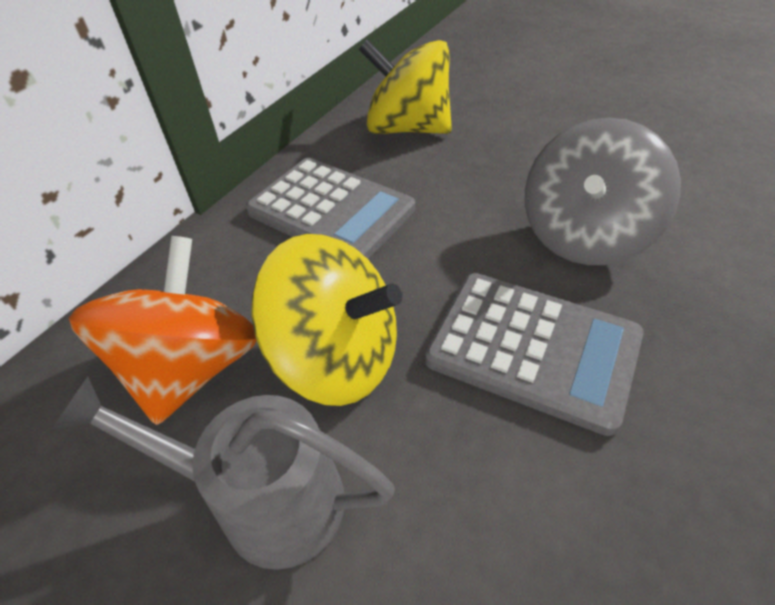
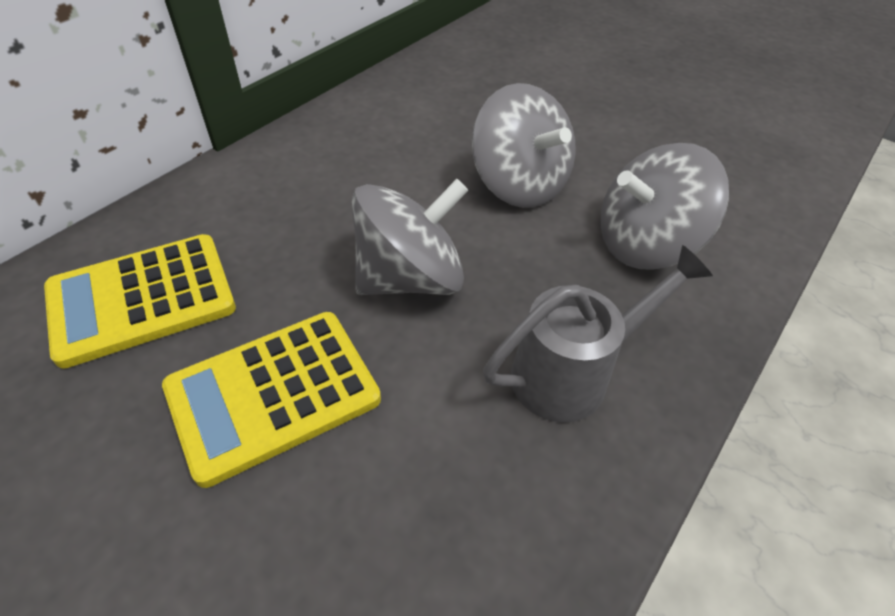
grey calculator: 2 -> 0
grey spinning top: 1 -> 3
orange spinning top: 1 -> 0
yellow calculator: 0 -> 2
yellow spinning top: 2 -> 0

